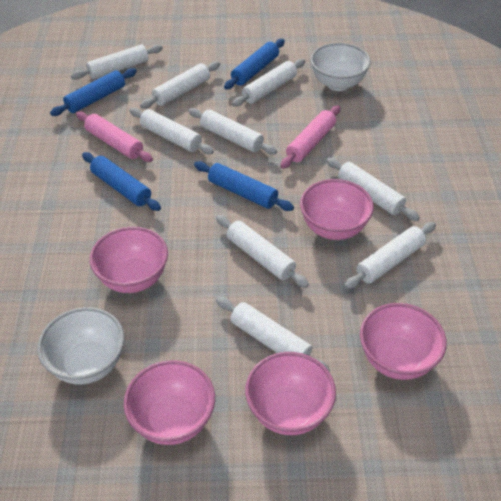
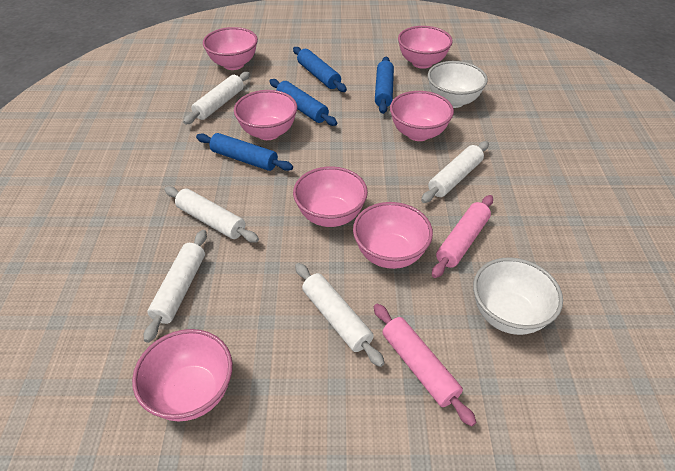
pink bowl: 5 -> 7
white rolling pin: 9 -> 5

